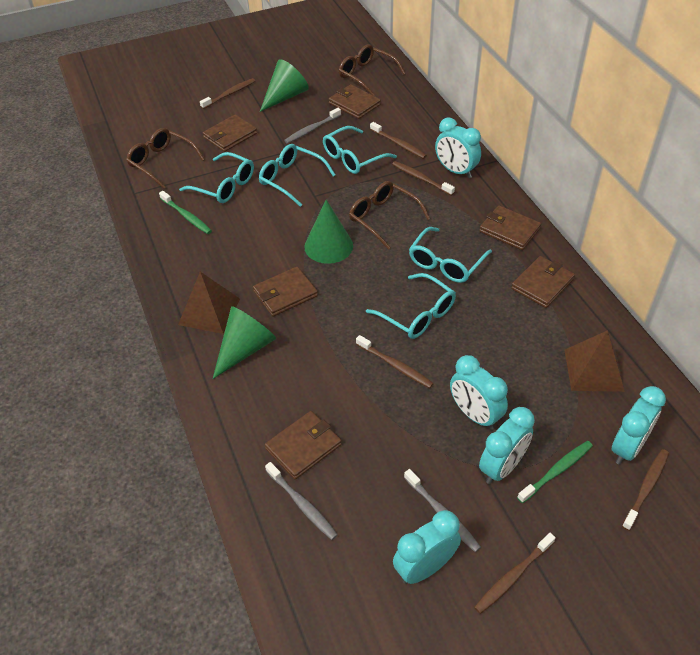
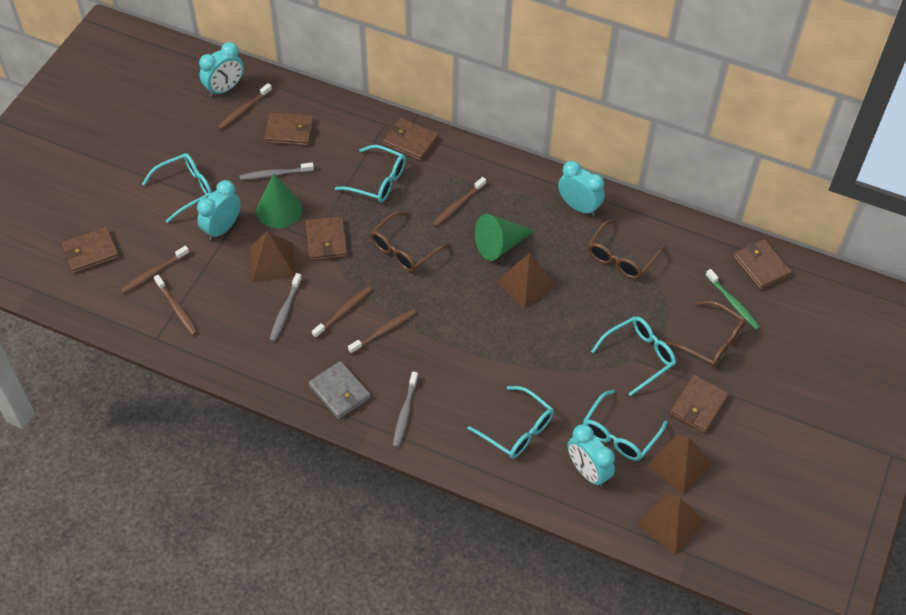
brown pyramid: 2 -> 4
green cone: 3 -> 2
green toothbrush: 2 -> 1
grey wallet: 0 -> 1
turquoise clock: 5 -> 4

